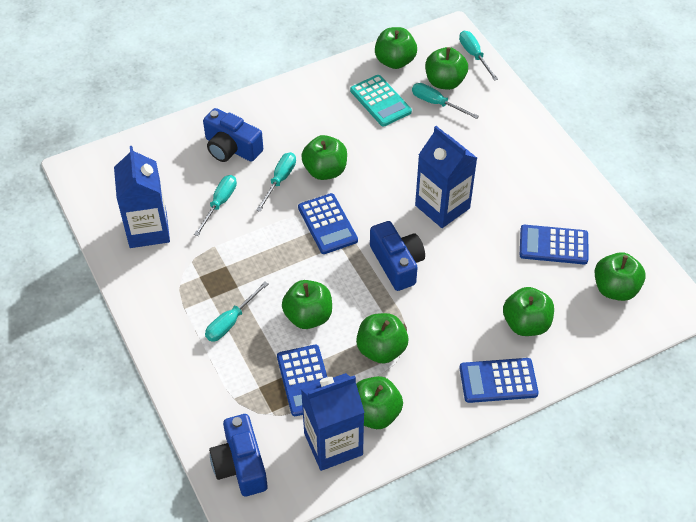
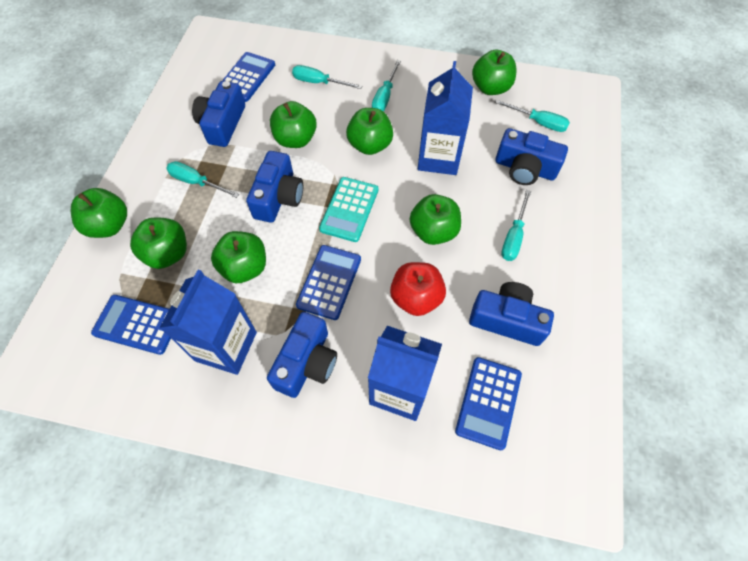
blue camera: 3 -> 5
green apple: 8 -> 7
red apple: 0 -> 1

